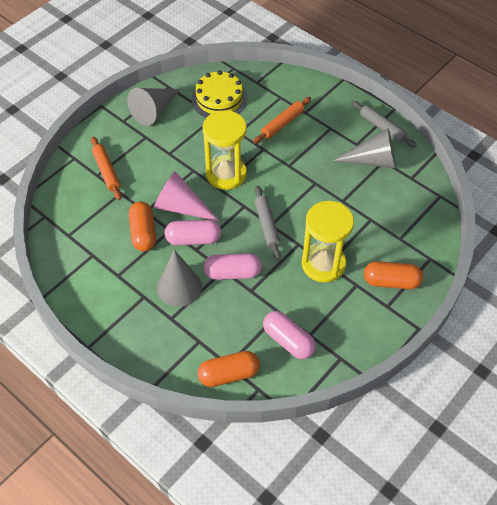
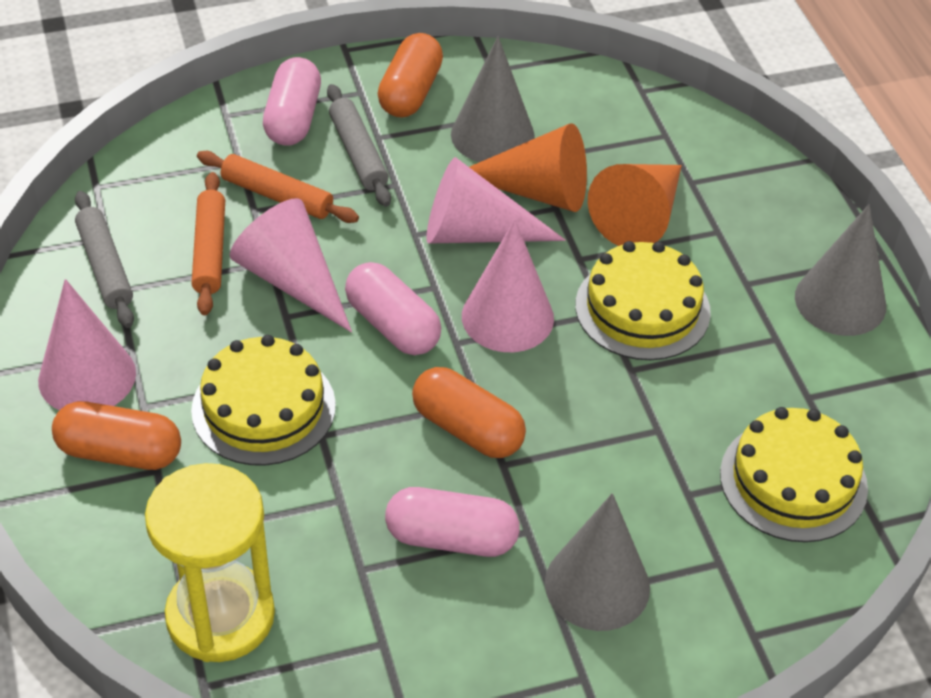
orange cone: 0 -> 2
pink cone: 1 -> 4
yellow cake: 1 -> 3
yellow hourglass: 2 -> 1

